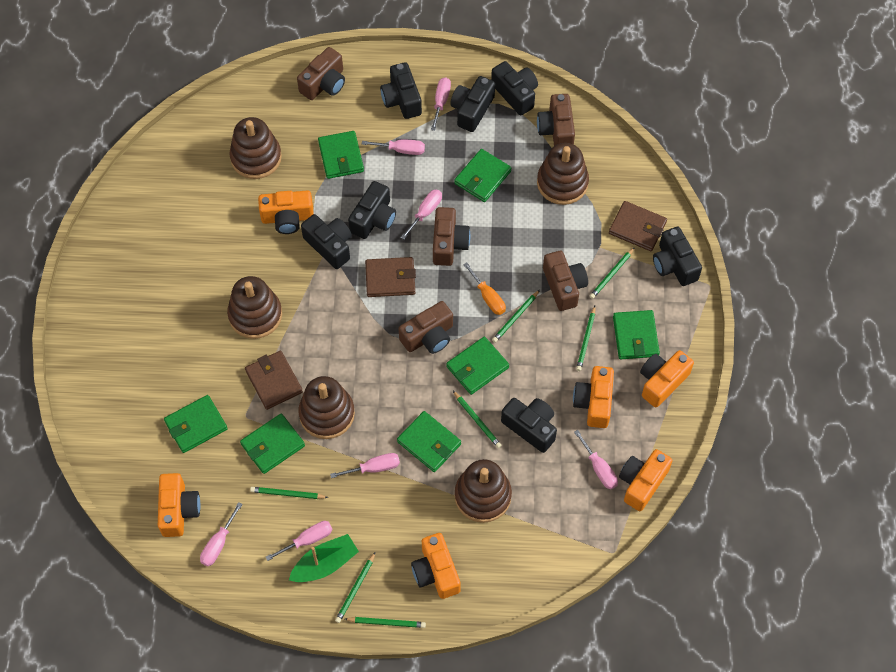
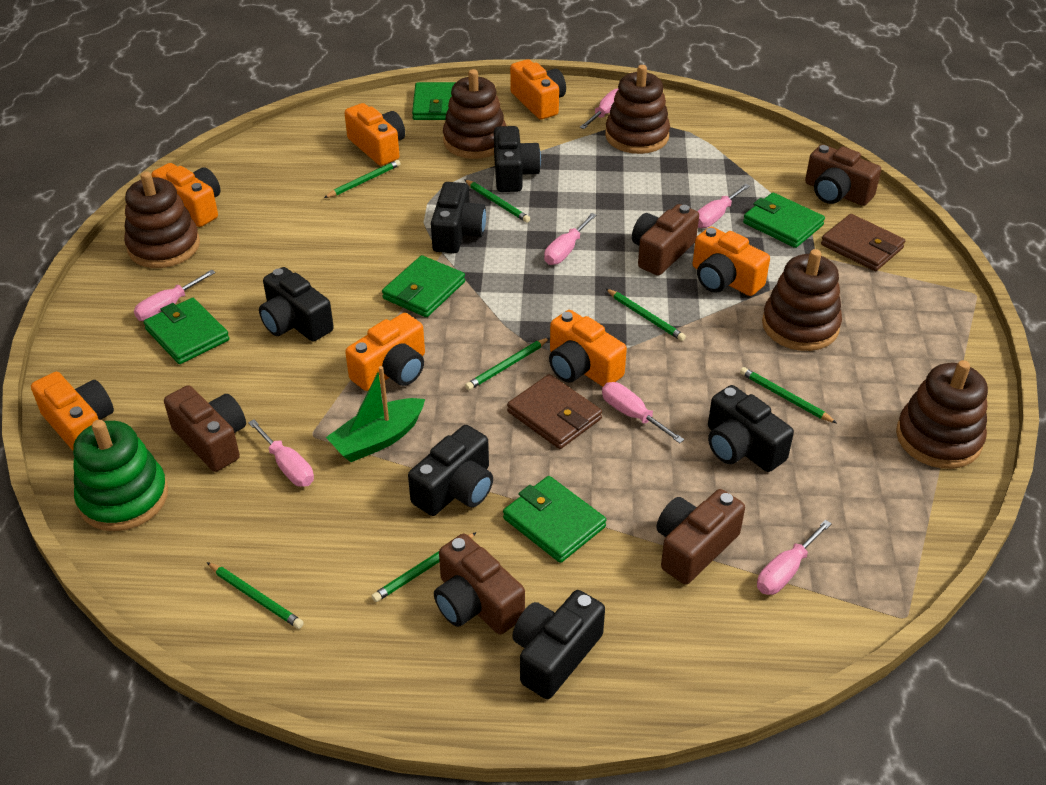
black camera: 7 -> 6
brown wallet: 3 -> 2
green stacking toy: 0 -> 1
green wallet: 7 -> 5
orange camera: 6 -> 7
orange screwdriver: 1 -> 0

